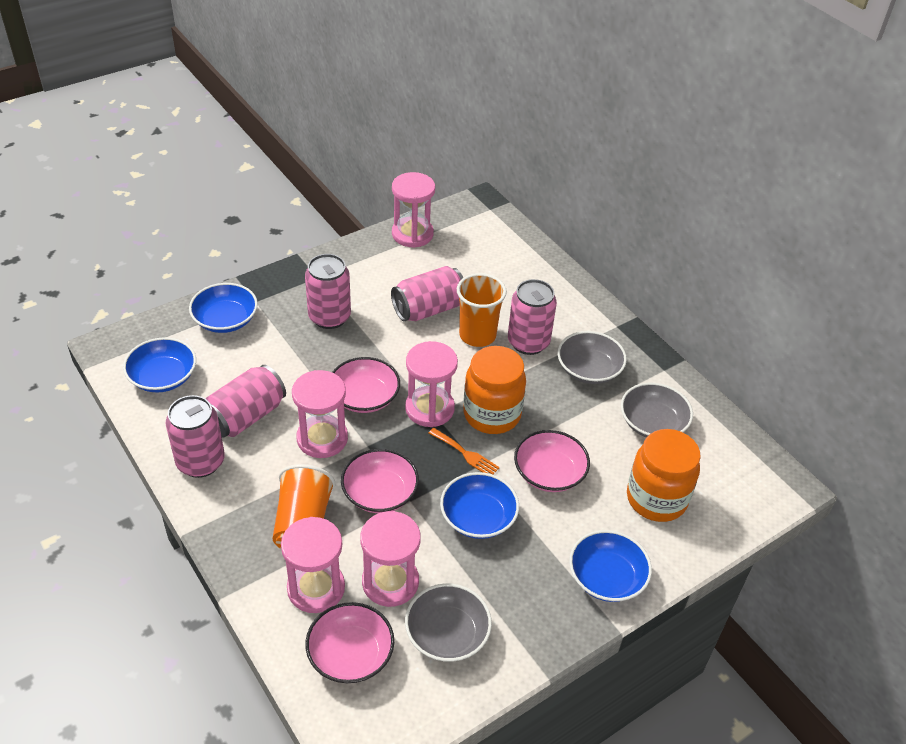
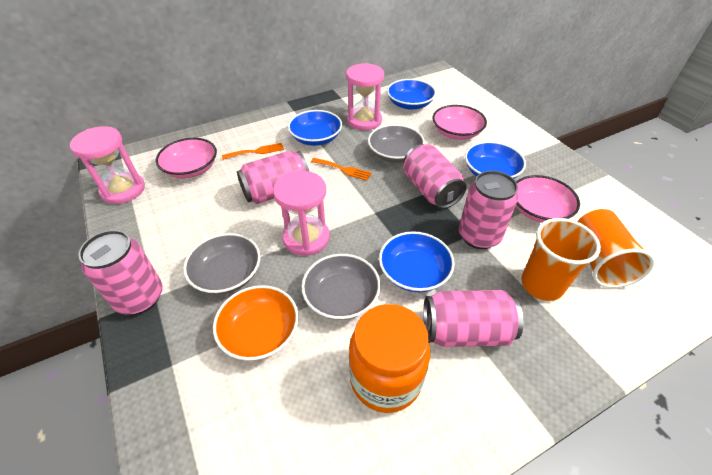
orange bowl: 0 -> 1
orange fork: 1 -> 2
orange jar: 2 -> 1
pink bowl: 4 -> 3
pink hourglass: 5 -> 3

